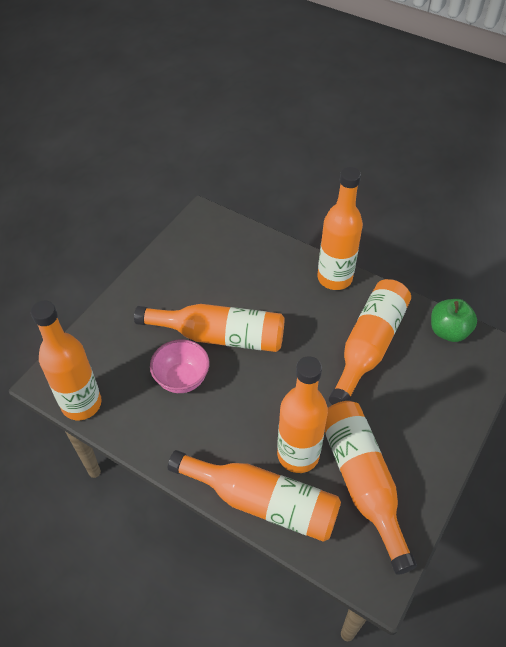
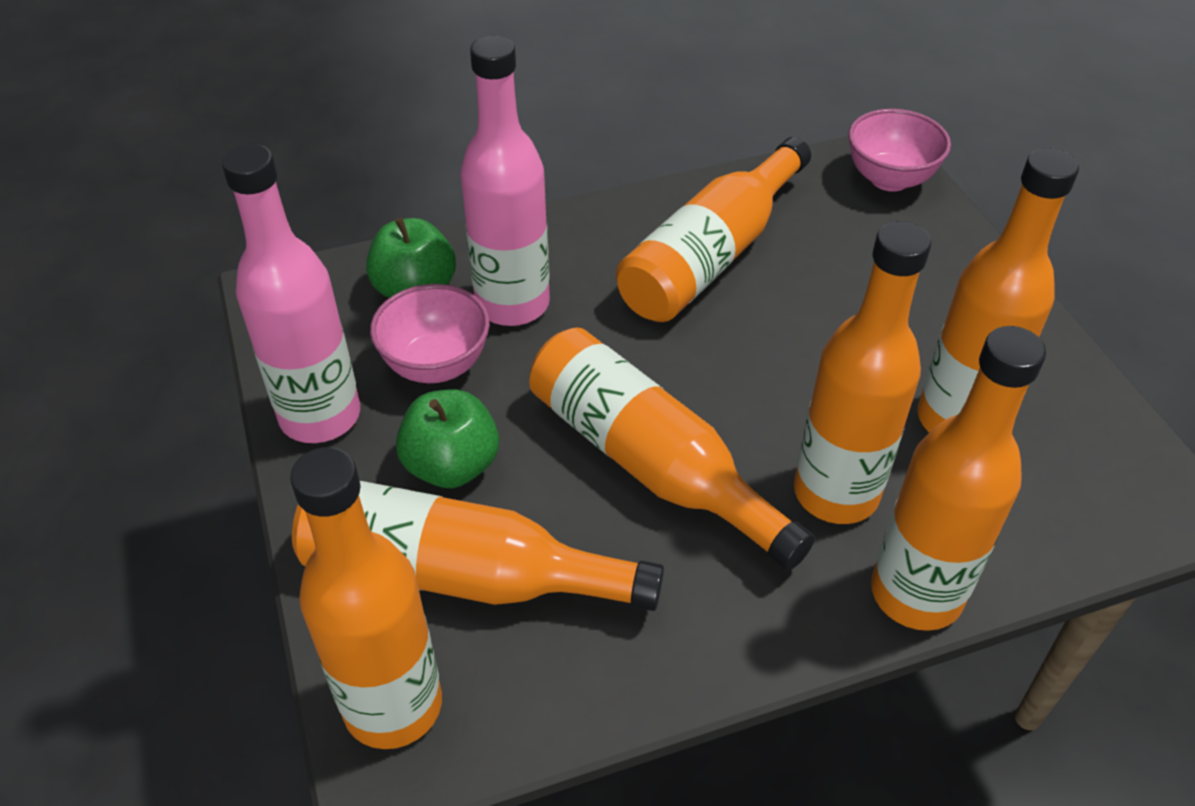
green apple: 1 -> 2
pink bottle: 0 -> 2
pink bowl: 1 -> 2

